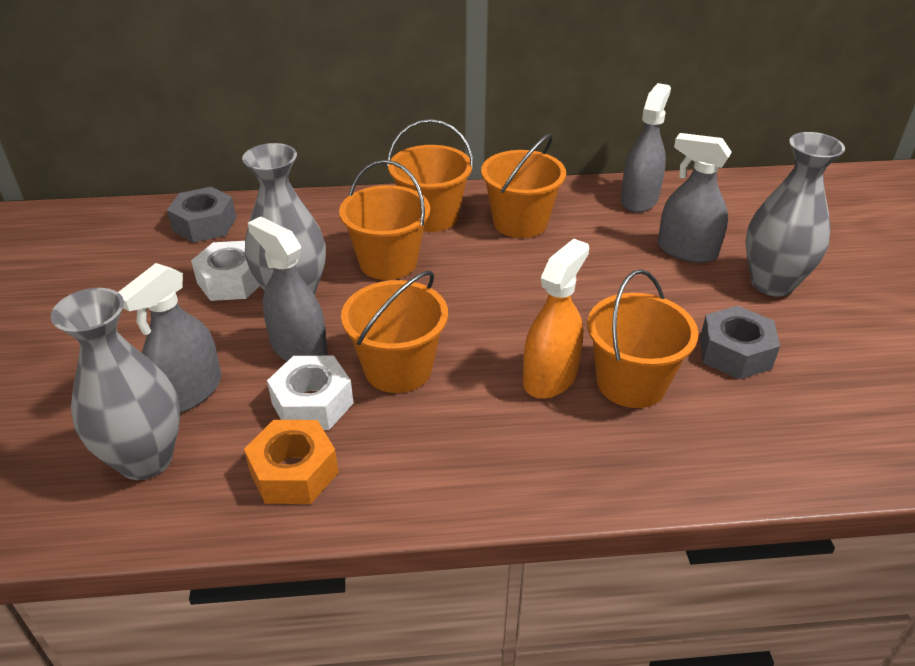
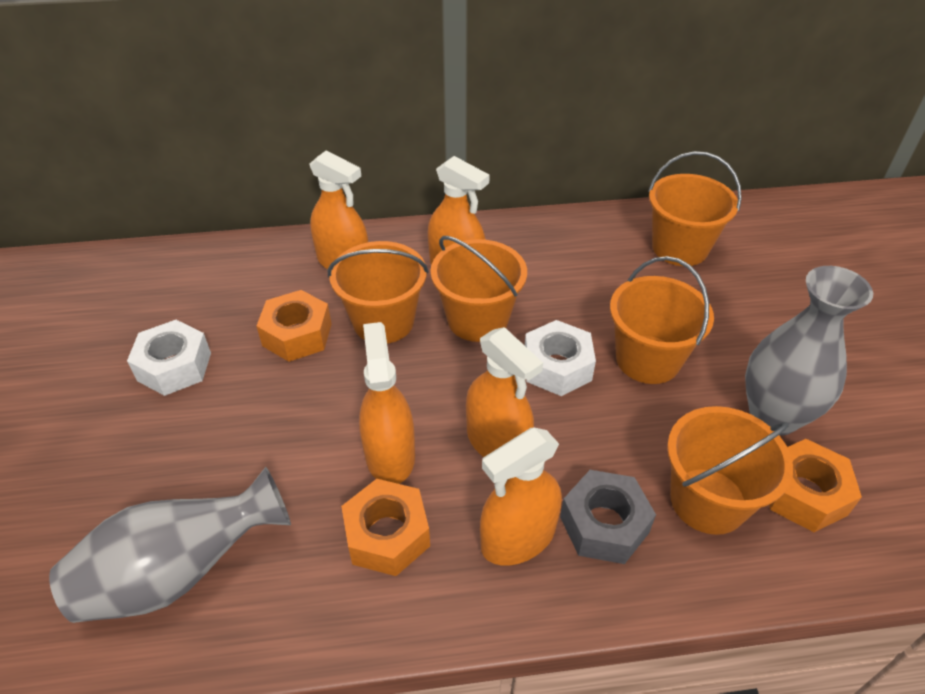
grey nut: 2 -> 1
grey spray bottle: 4 -> 0
grey vase: 3 -> 2
orange nut: 1 -> 3
orange spray bottle: 1 -> 5

